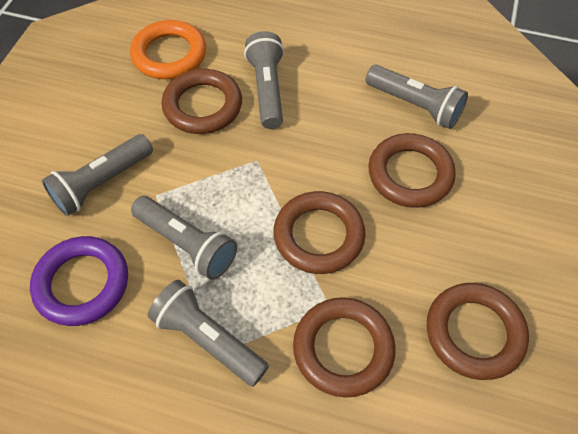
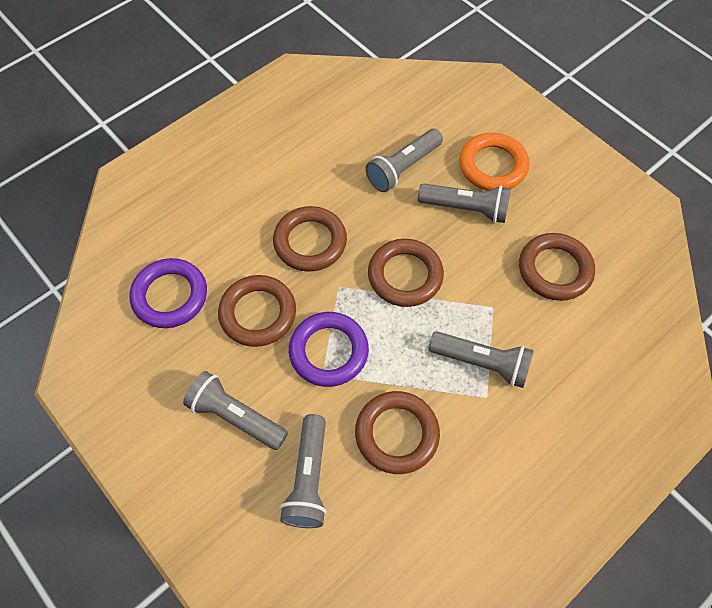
purple ring: 1 -> 2

